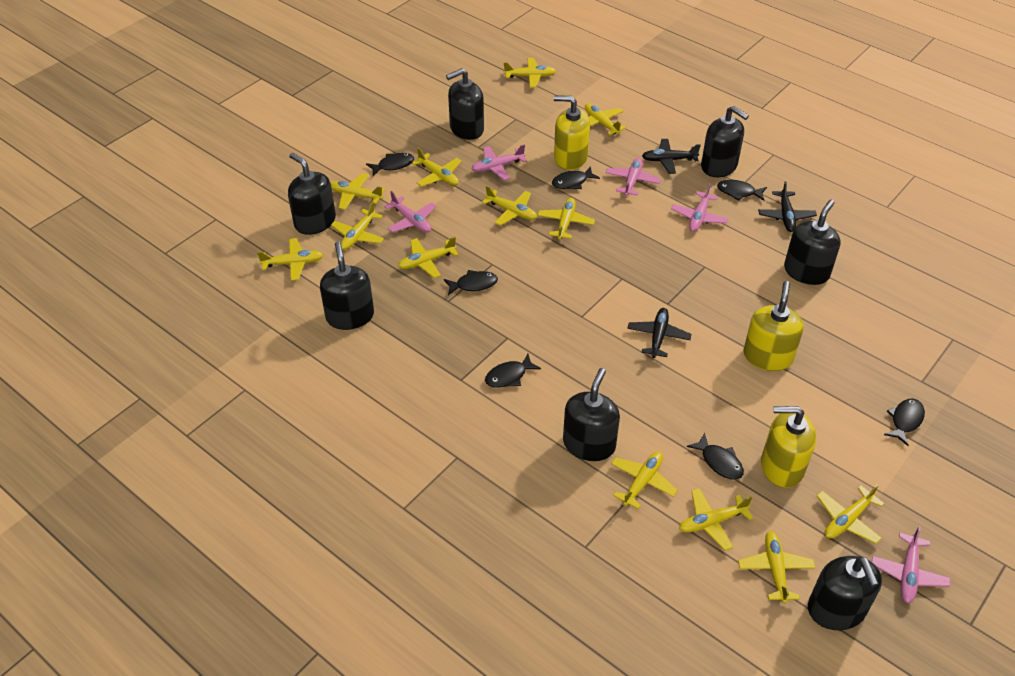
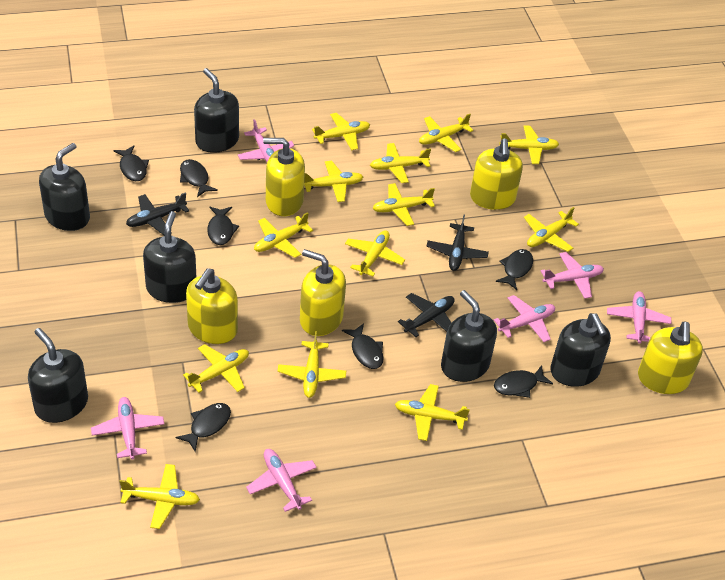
black soap dispenser: 7 -> 6
pink plane: 5 -> 6
yellow soap dispenser: 3 -> 5

